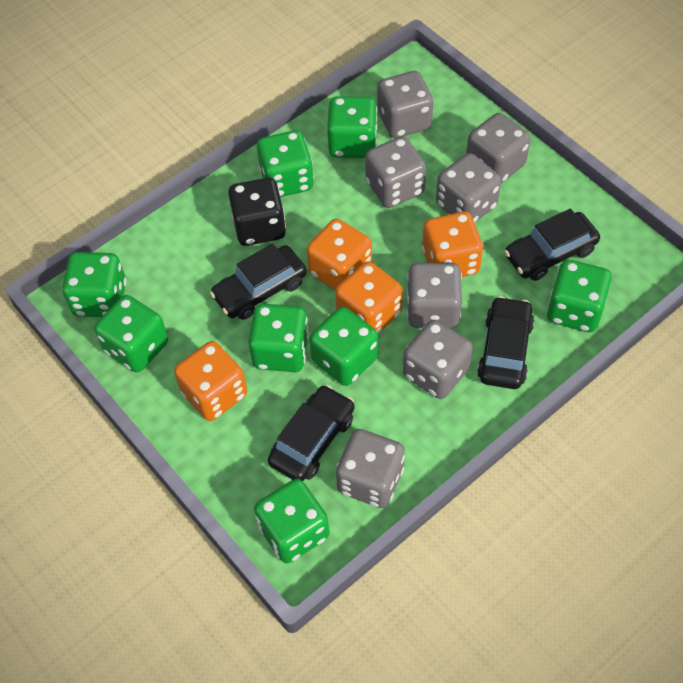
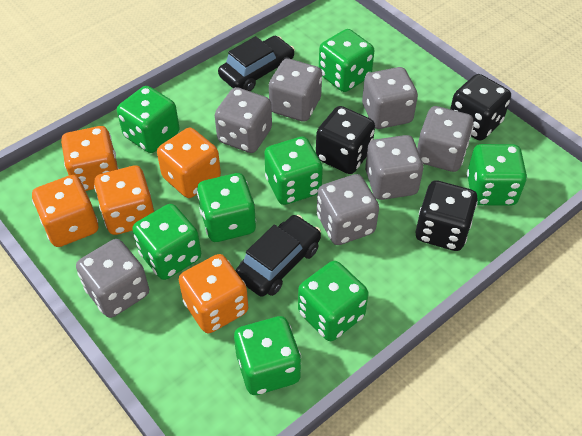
black car: 4 -> 2
black dice: 1 -> 3
orange dice: 4 -> 5

